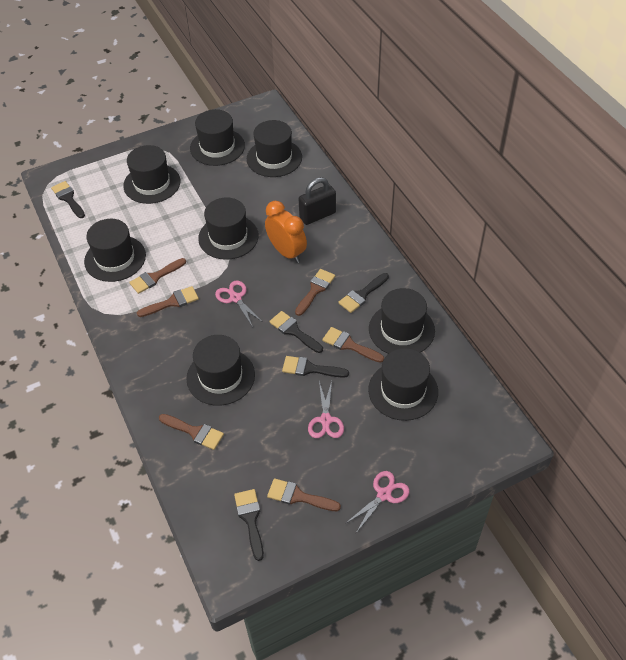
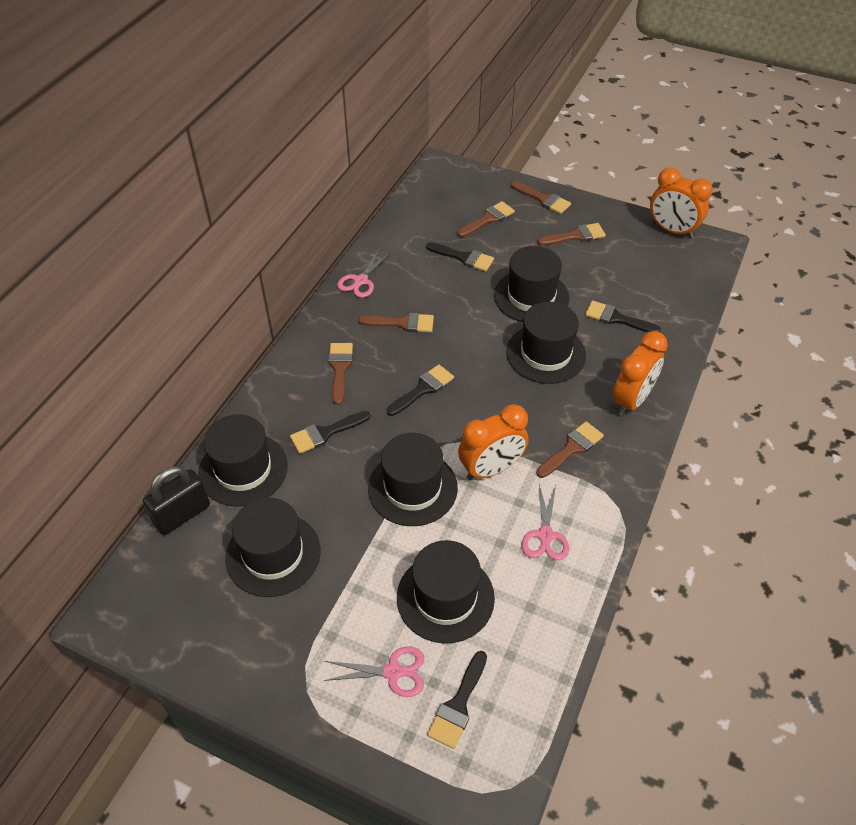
black hat: 8 -> 6
orange clock: 1 -> 3

